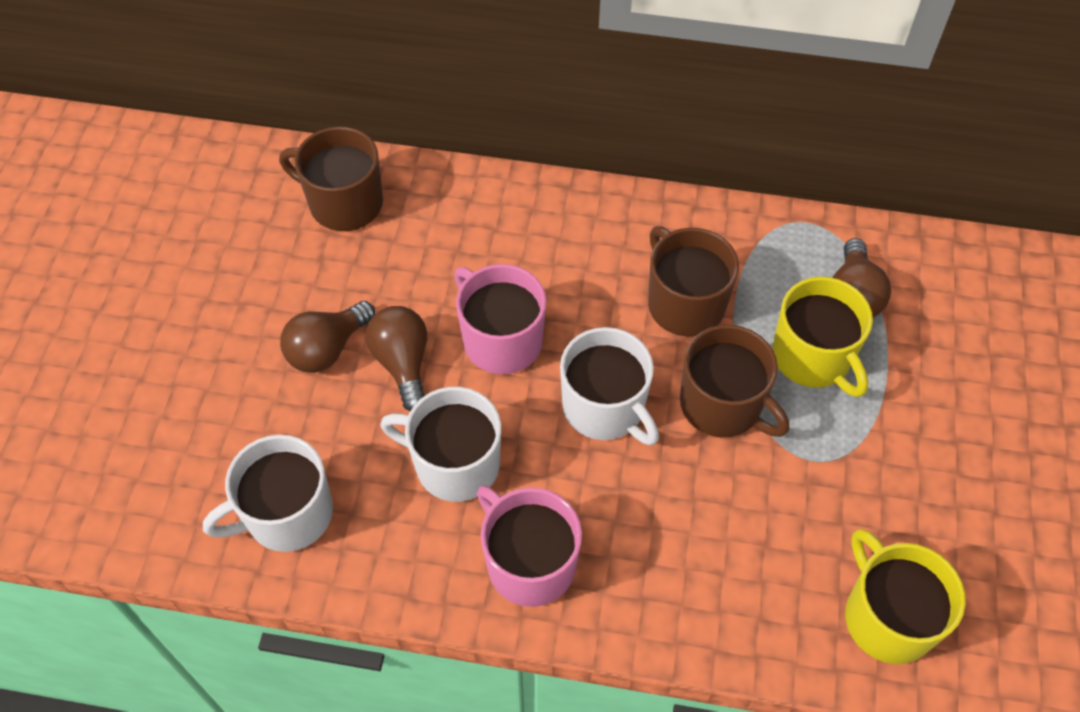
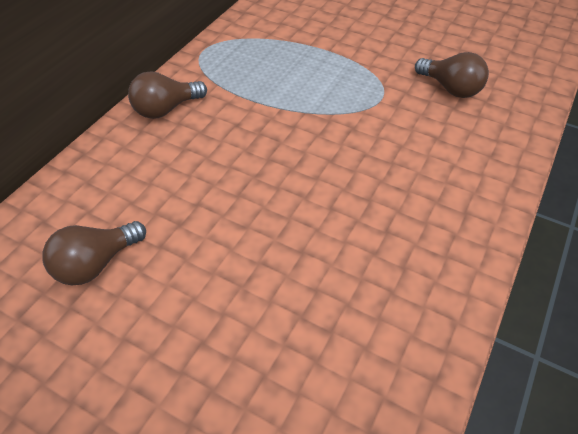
brown mug: 3 -> 0
pink mug: 2 -> 0
white mug: 3 -> 0
yellow mug: 2 -> 0

